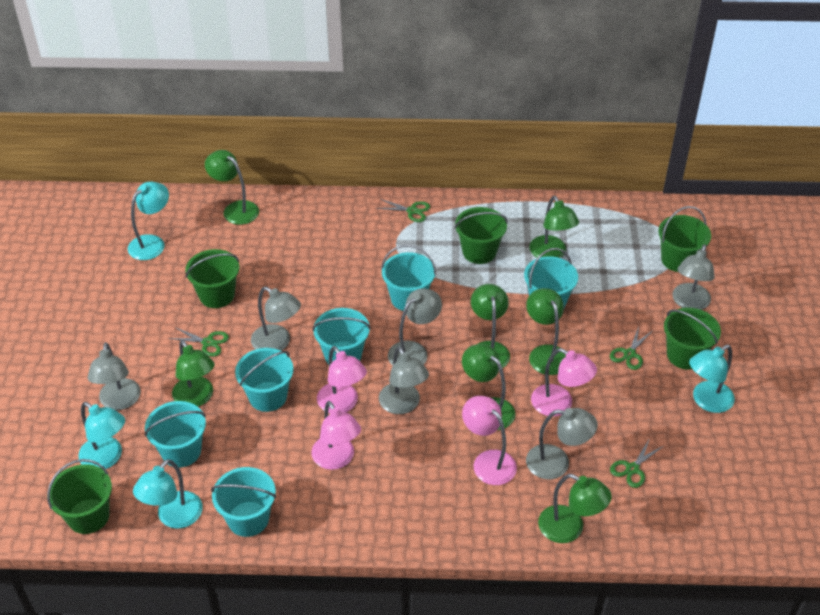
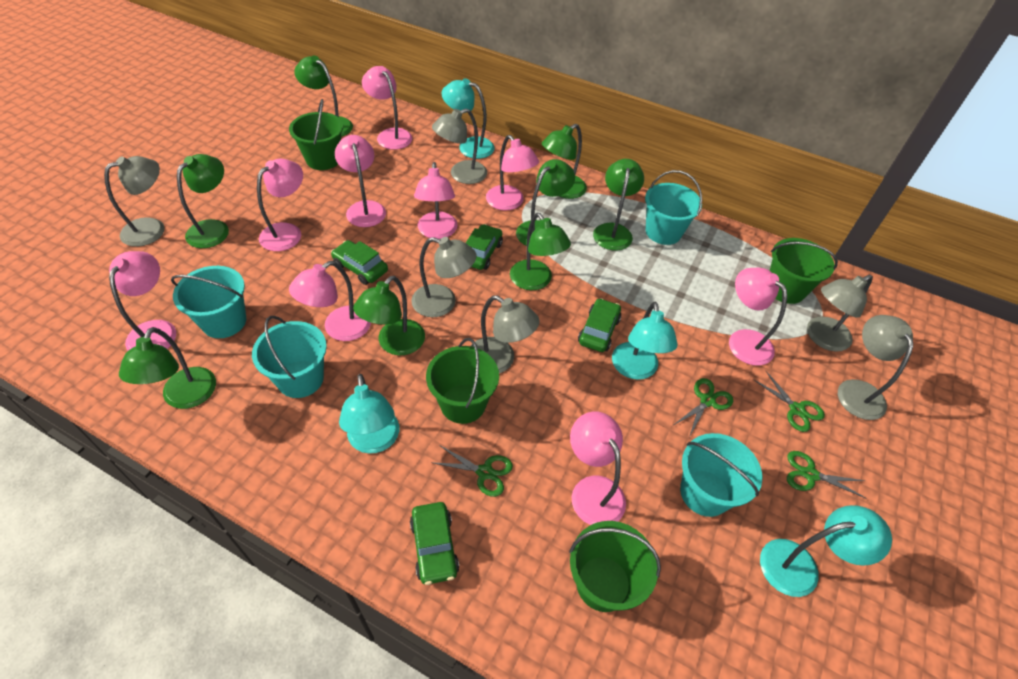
green bucket: 5 -> 4
green car: 0 -> 4
green lamp: 7 -> 8
pink lamp: 4 -> 9
turquoise bucket: 6 -> 4

